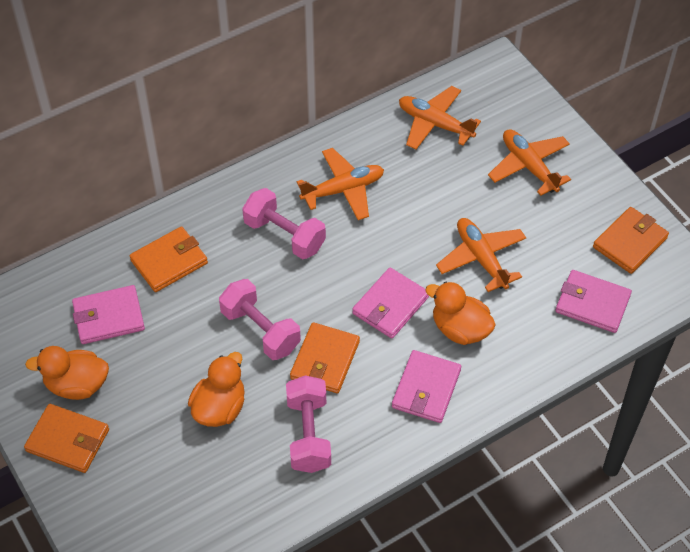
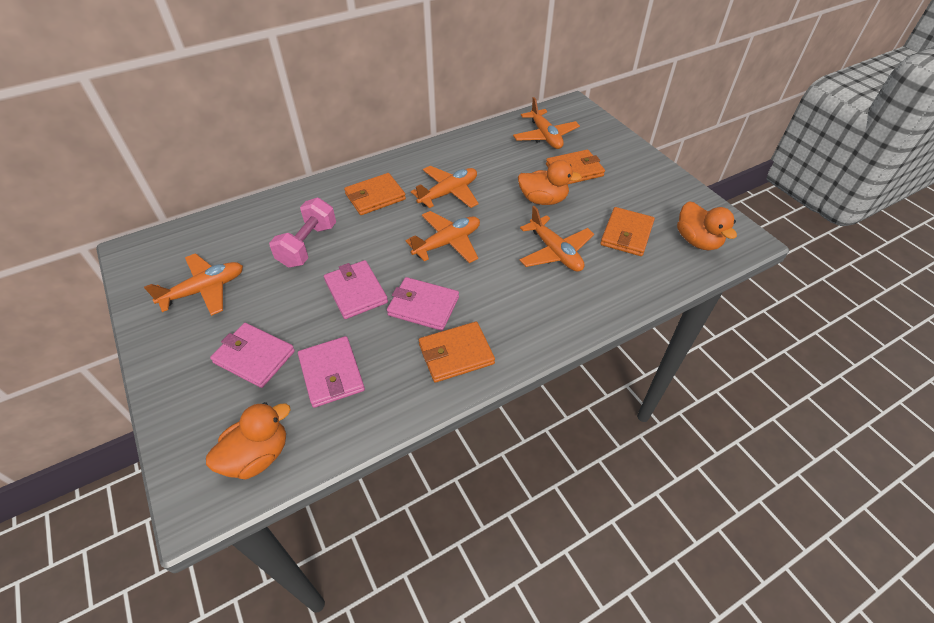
orange plane: 4 -> 5
pink dumbbell: 3 -> 1

